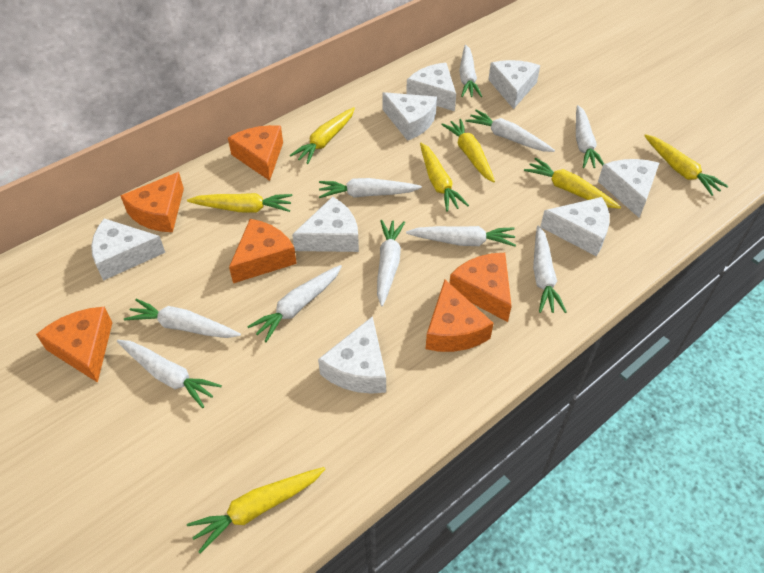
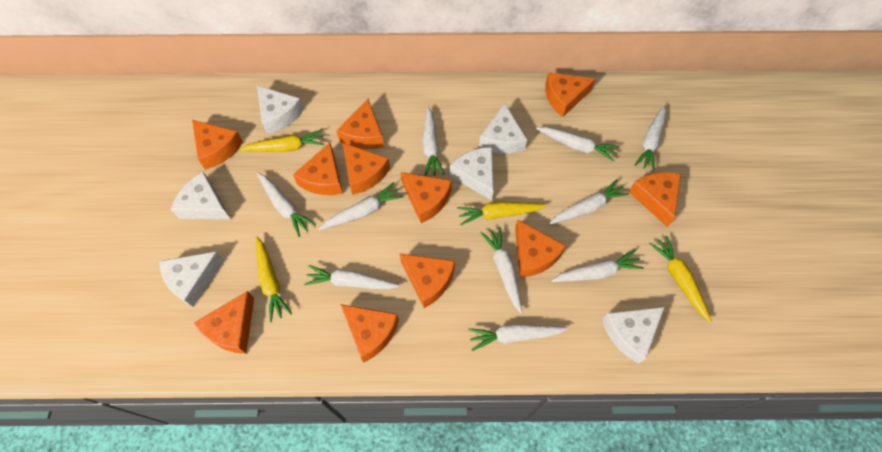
orange cheese: 6 -> 11
white cheese: 8 -> 6
yellow carrot: 7 -> 4

